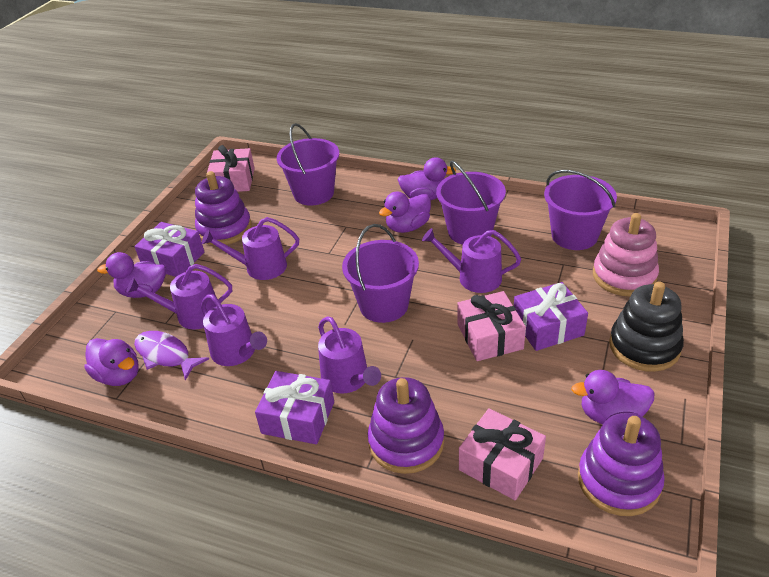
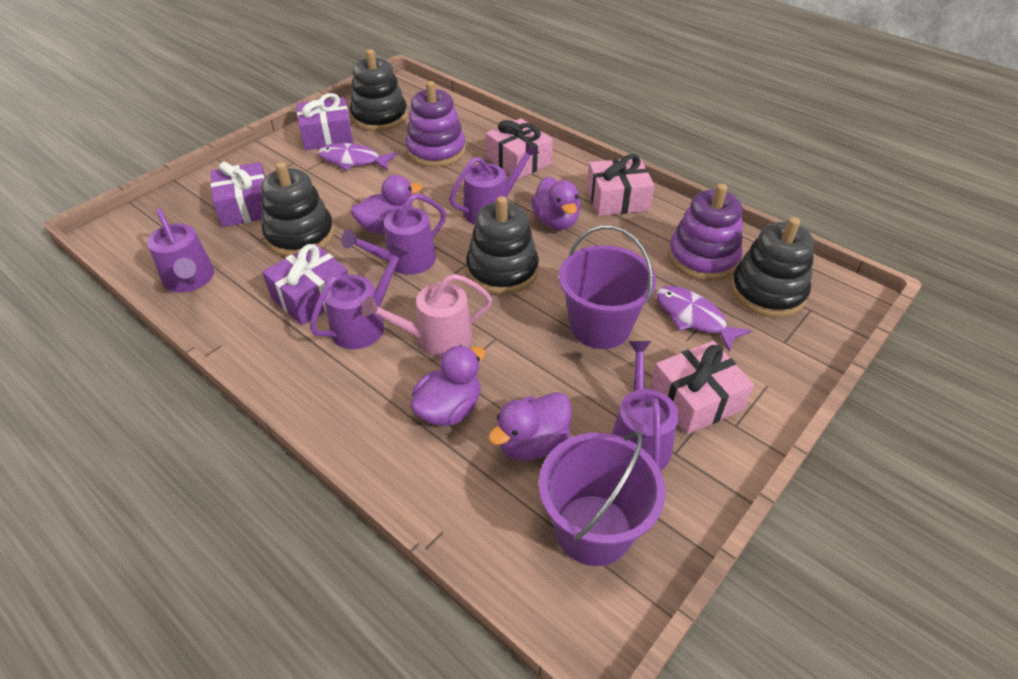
black stacking toy: 1 -> 4
pink stacking toy: 1 -> 0
pink watering can: 0 -> 1
purple bucket: 4 -> 2
purple duck: 5 -> 4
purple fish: 1 -> 2
purple stacking toy: 3 -> 2

